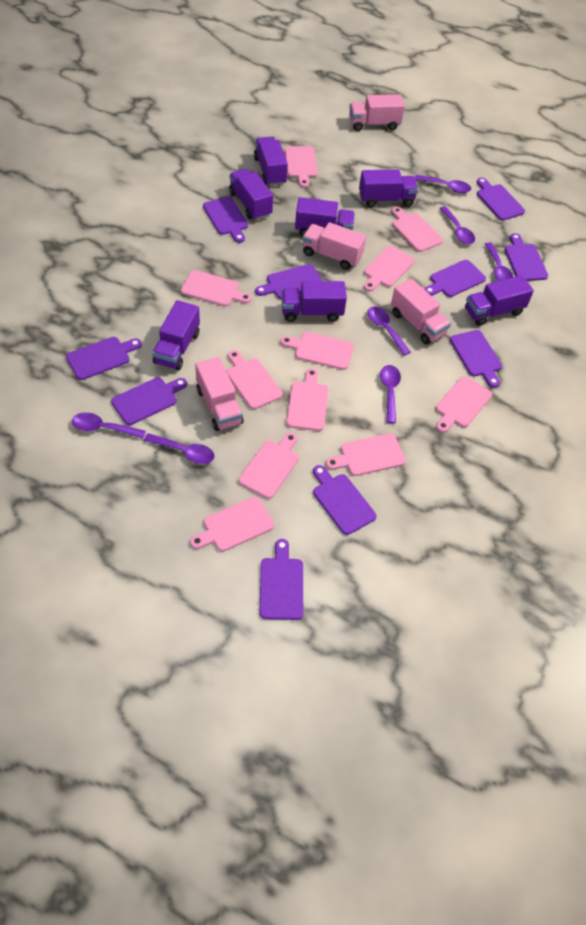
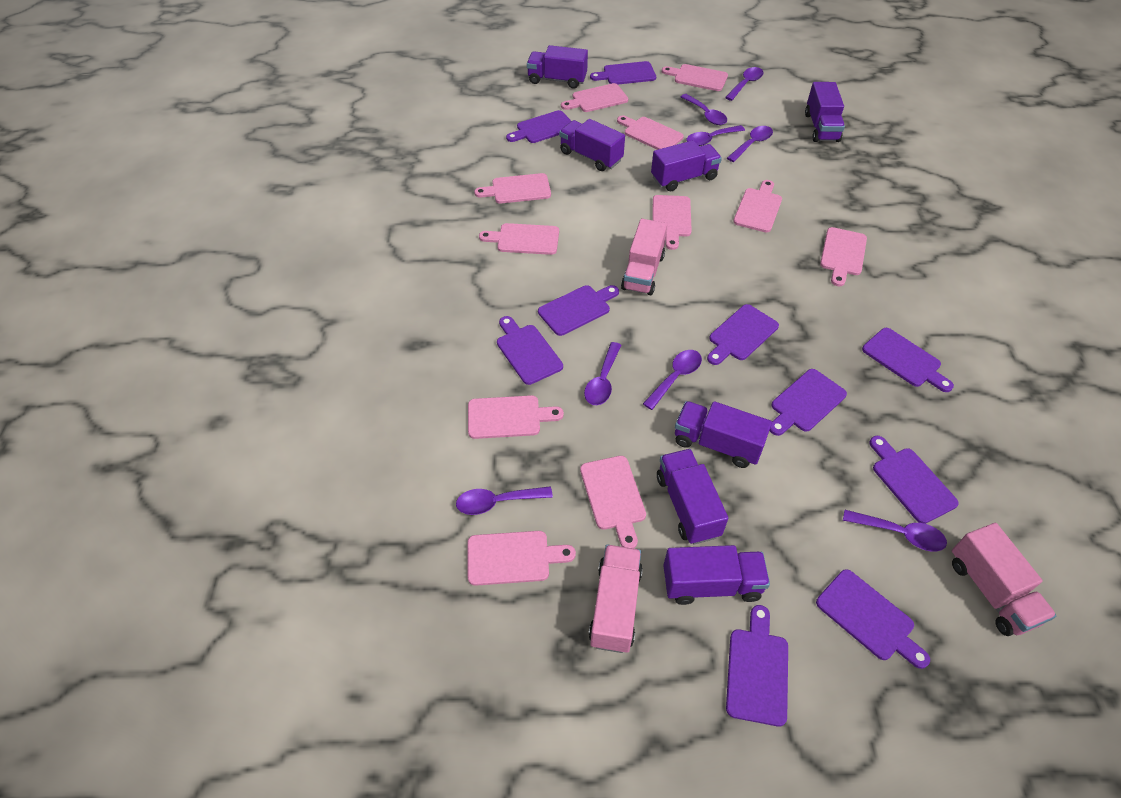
pink truck: 4 -> 3
purple spoon: 7 -> 8

